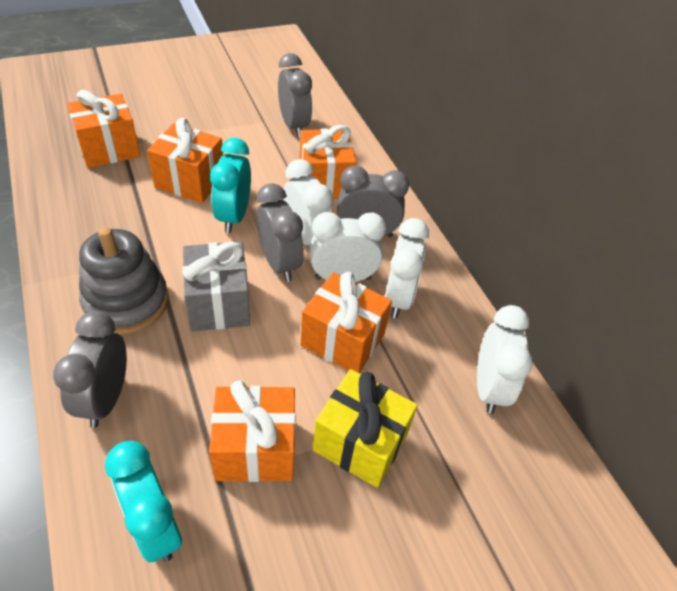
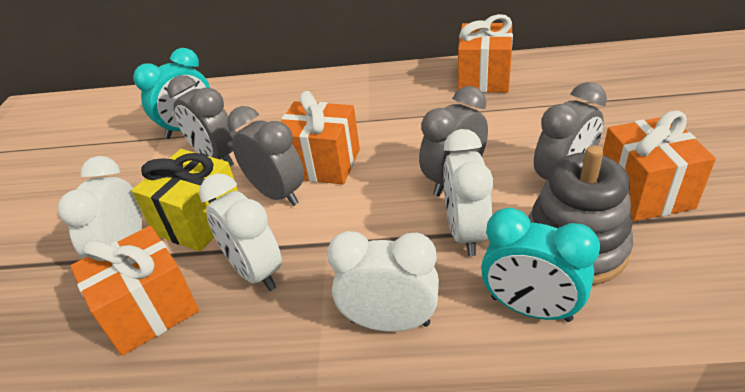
grey gift: 1 -> 0
orange gift: 5 -> 4

